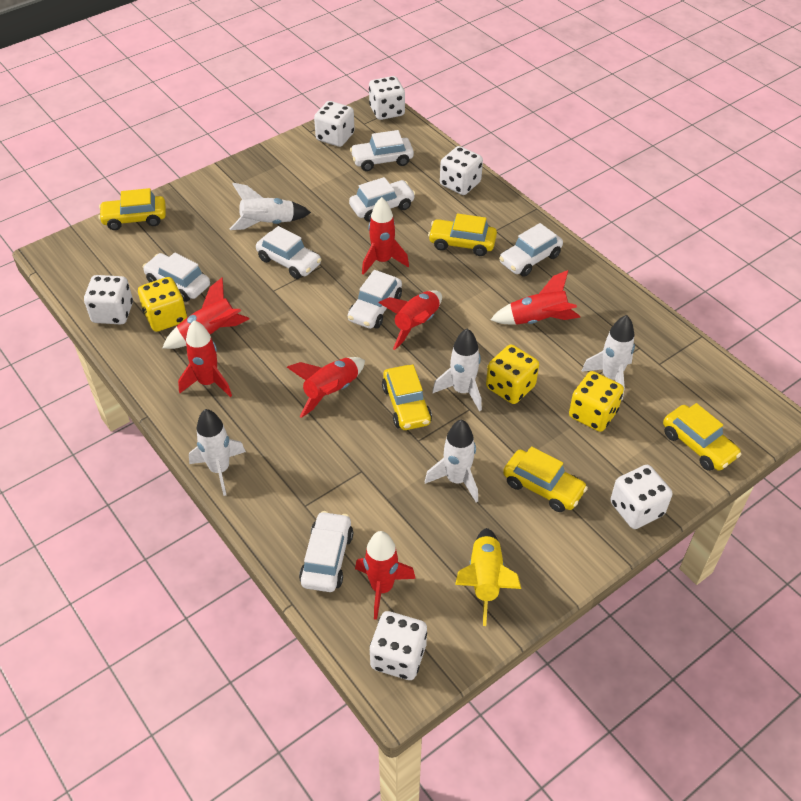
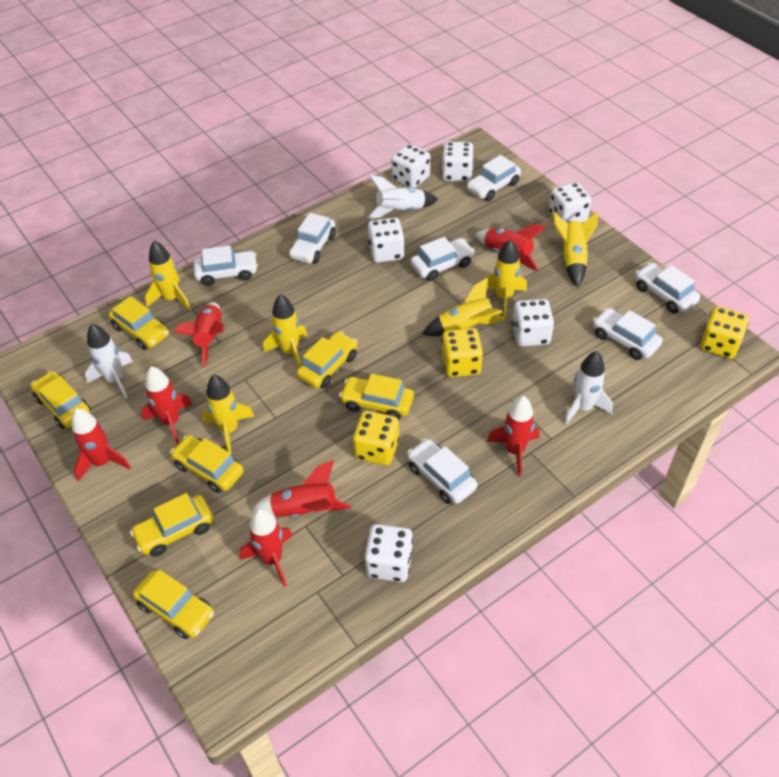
white rocket: 5 -> 3
yellow car: 5 -> 7
yellow rocket: 1 -> 6

